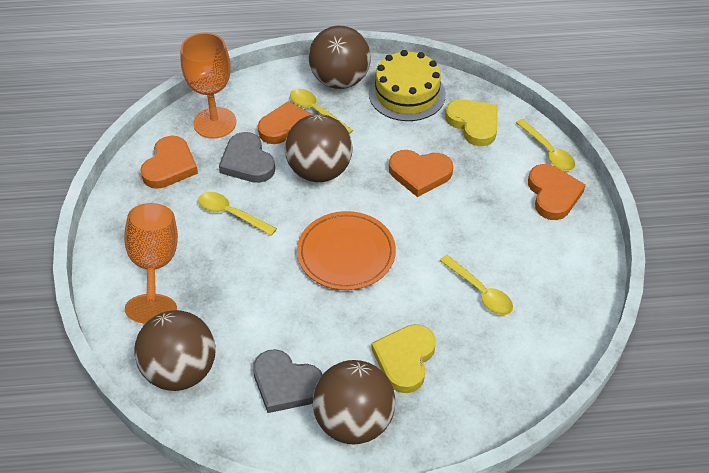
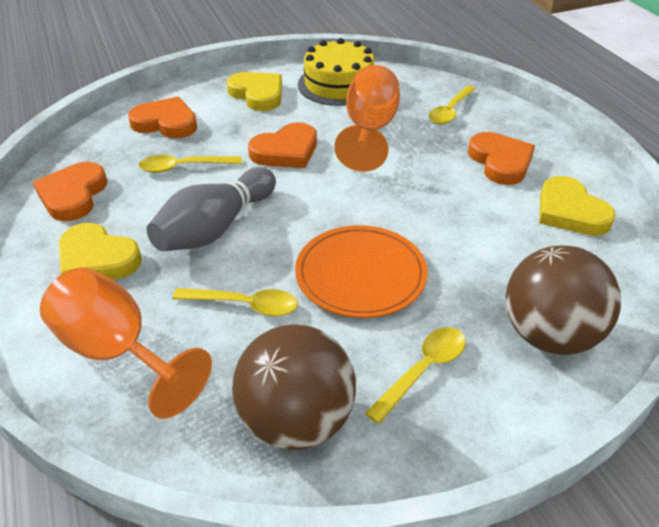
brown ball: 4 -> 2
grey bowling pin: 0 -> 1
grey heart: 2 -> 0
yellow heart: 2 -> 3

